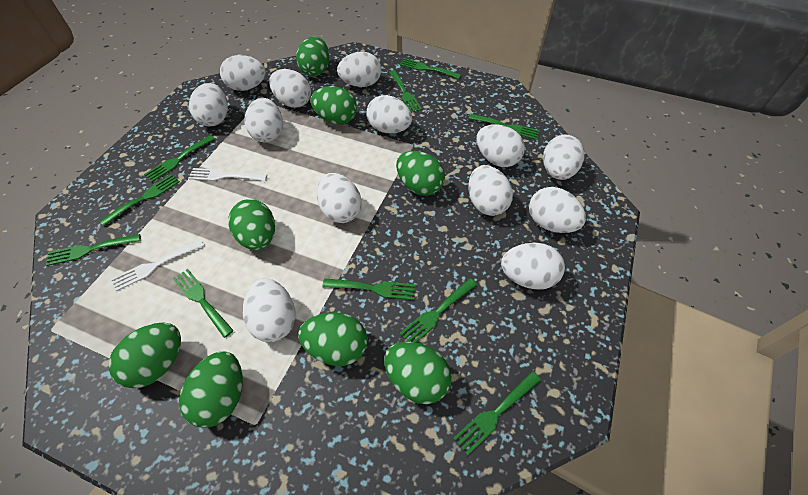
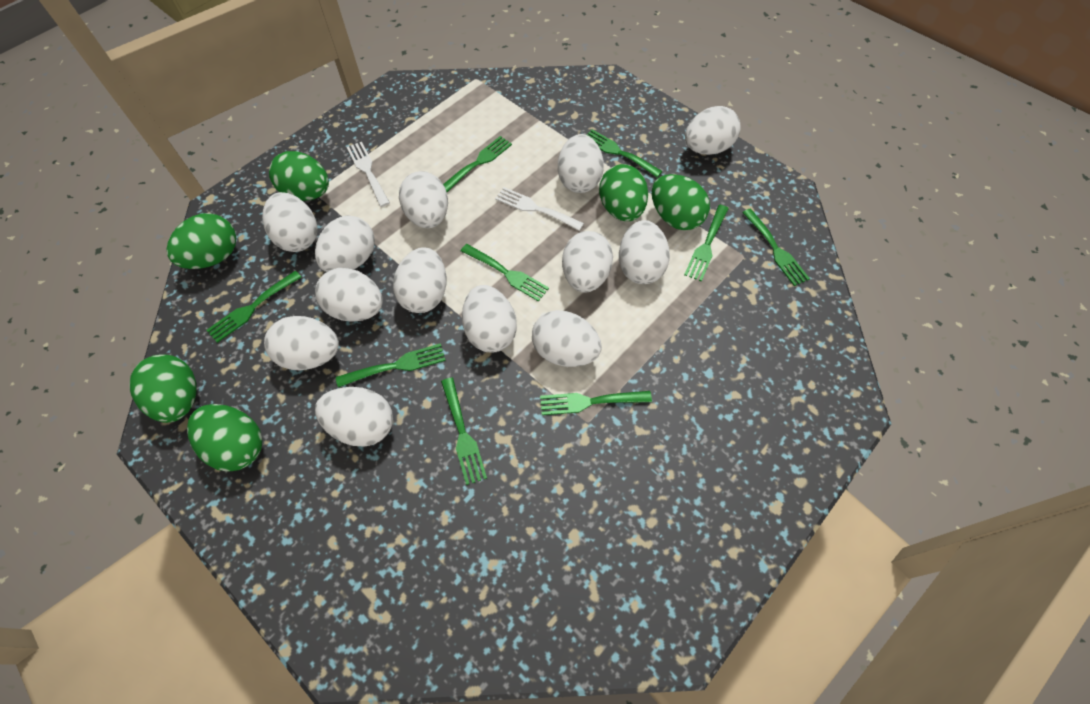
green egg: 8 -> 6
green fork: 10 -> 9

